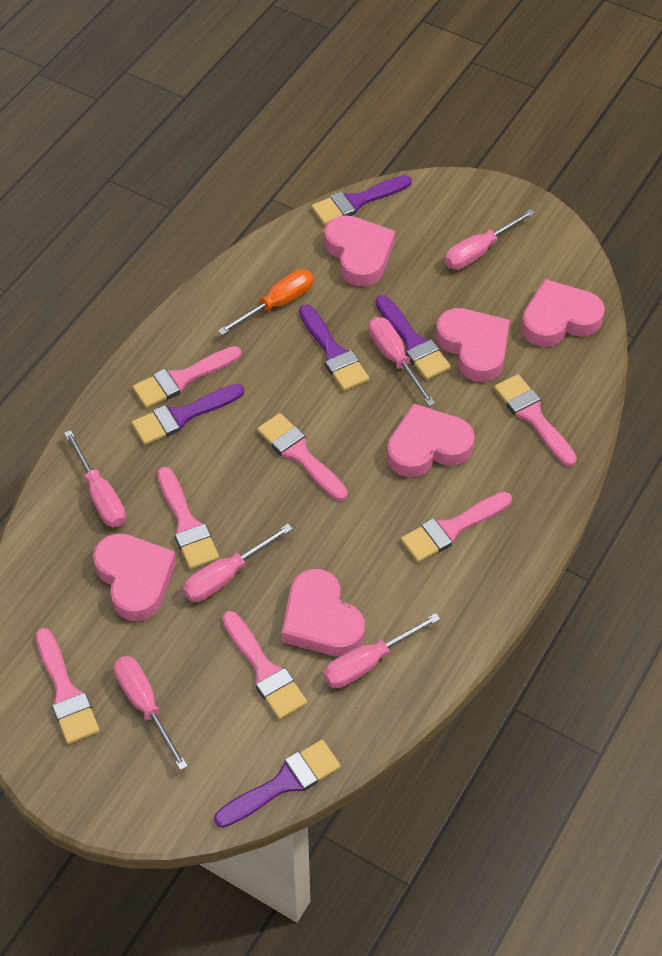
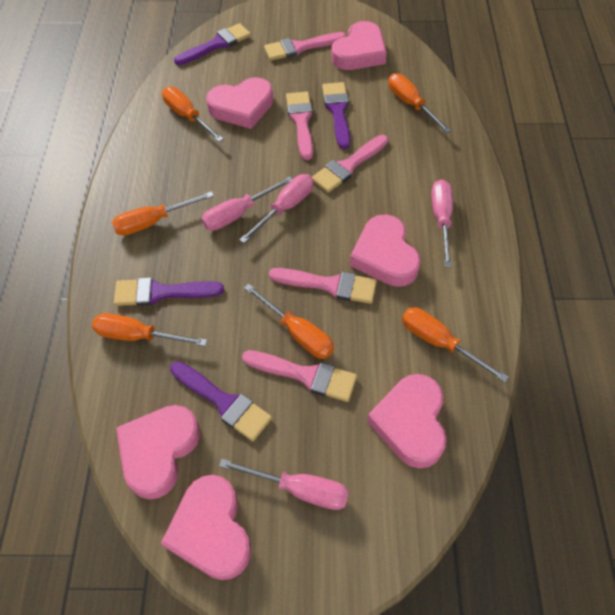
orange screwdriver: 1 -> 6
pink brush: 7 -> 5
pink screwdriver: 6 -> 4
purple brush: 5 -> 4

